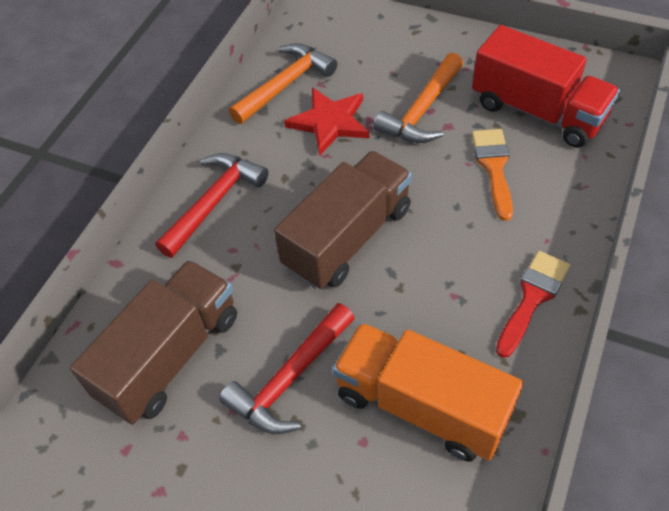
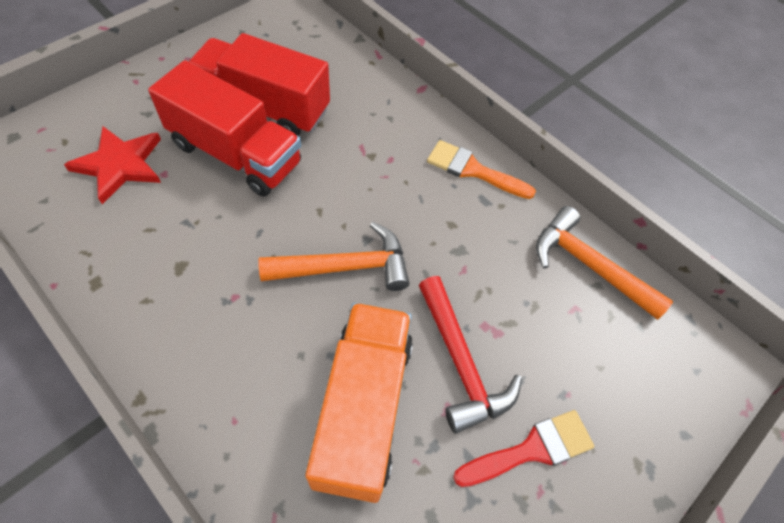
brown truck: 2 -> 0
red hammer: 2 -> 1
red truck: 1 -> 2

